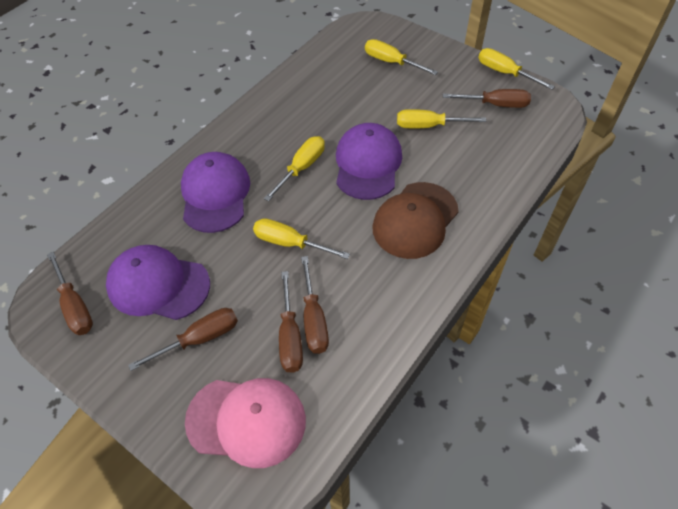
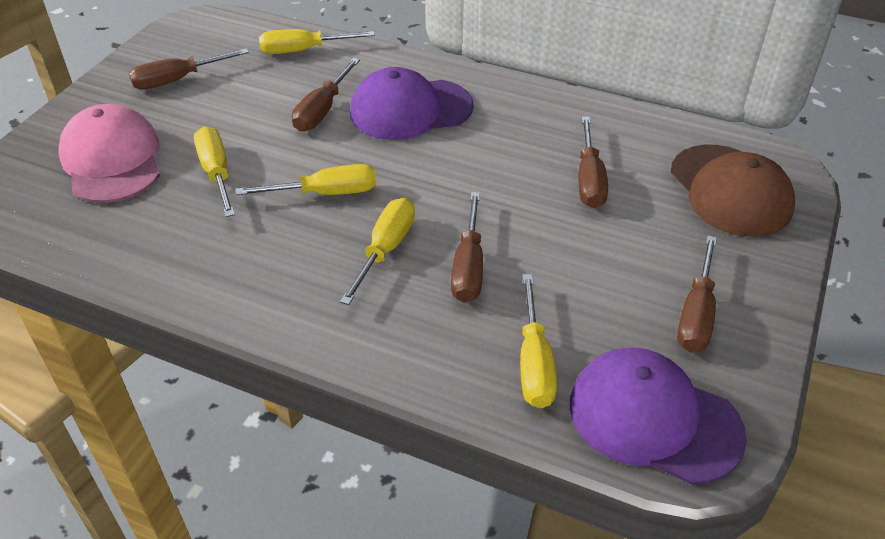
purple cap: 3 -> 2

